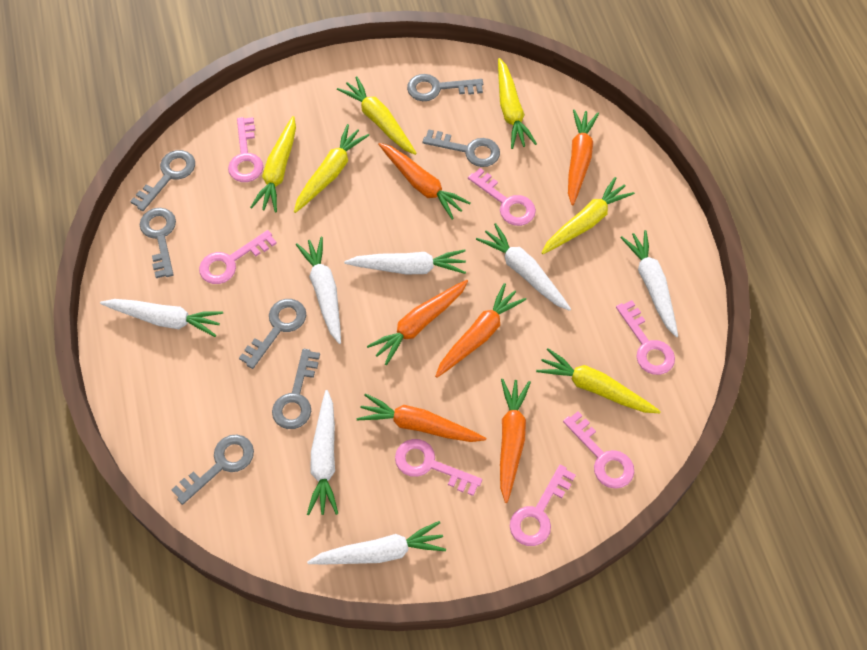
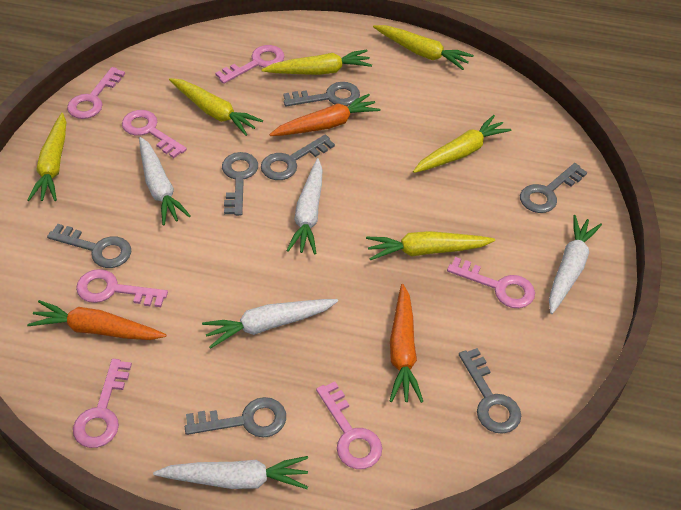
orange carrot: 6 -> 3
white carrot: 7 -> 5

